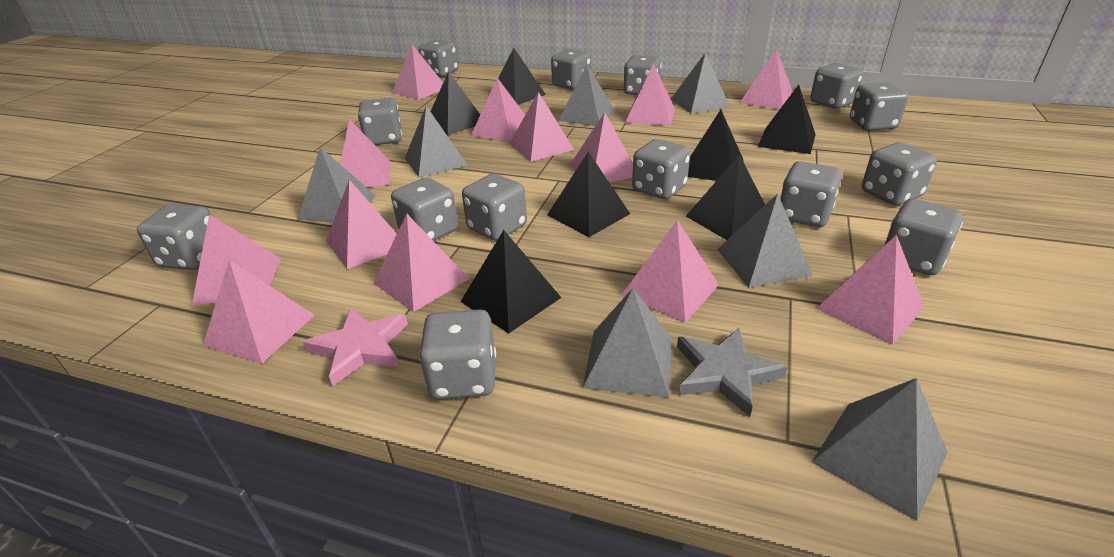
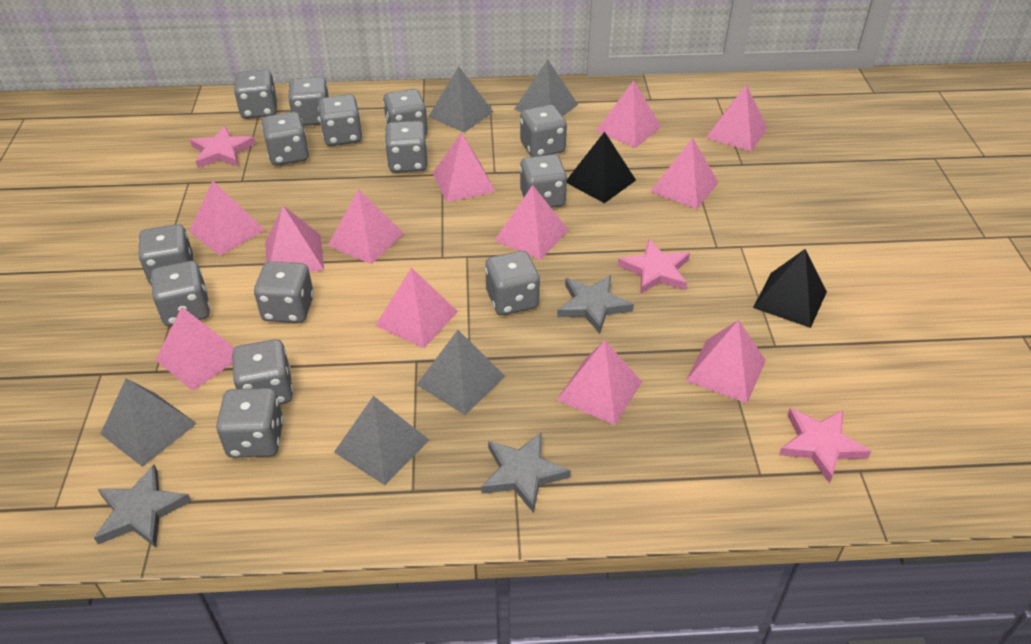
black pyramid: 7 -> 2
grey pyramid: 7 -> 5
grey star: 1 -> 3
pink pyramid: 13 -> 12
pink star: 1 -> 3

